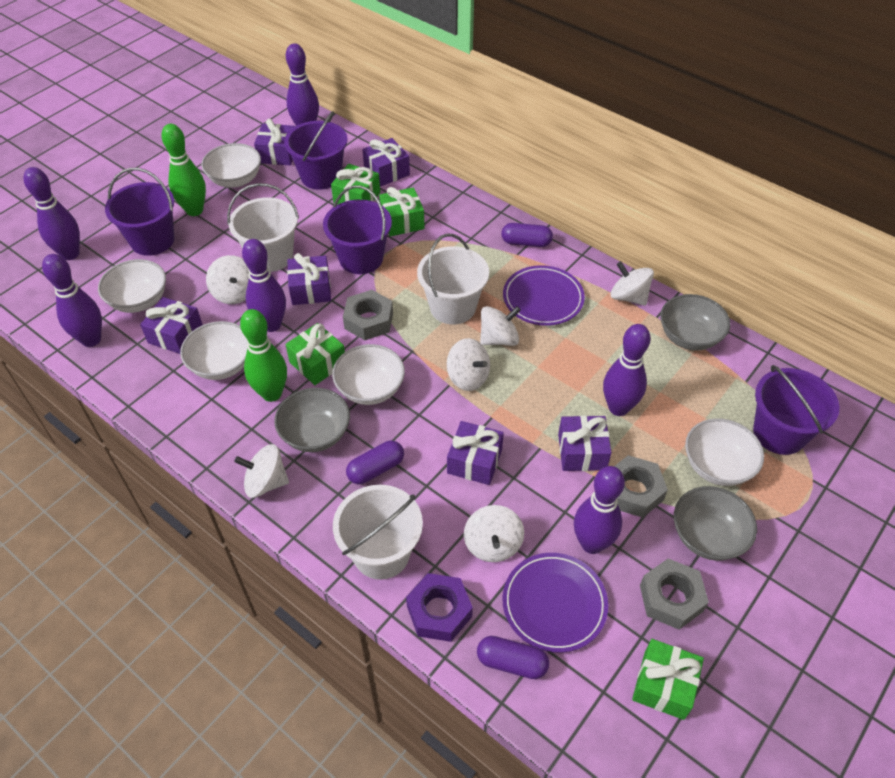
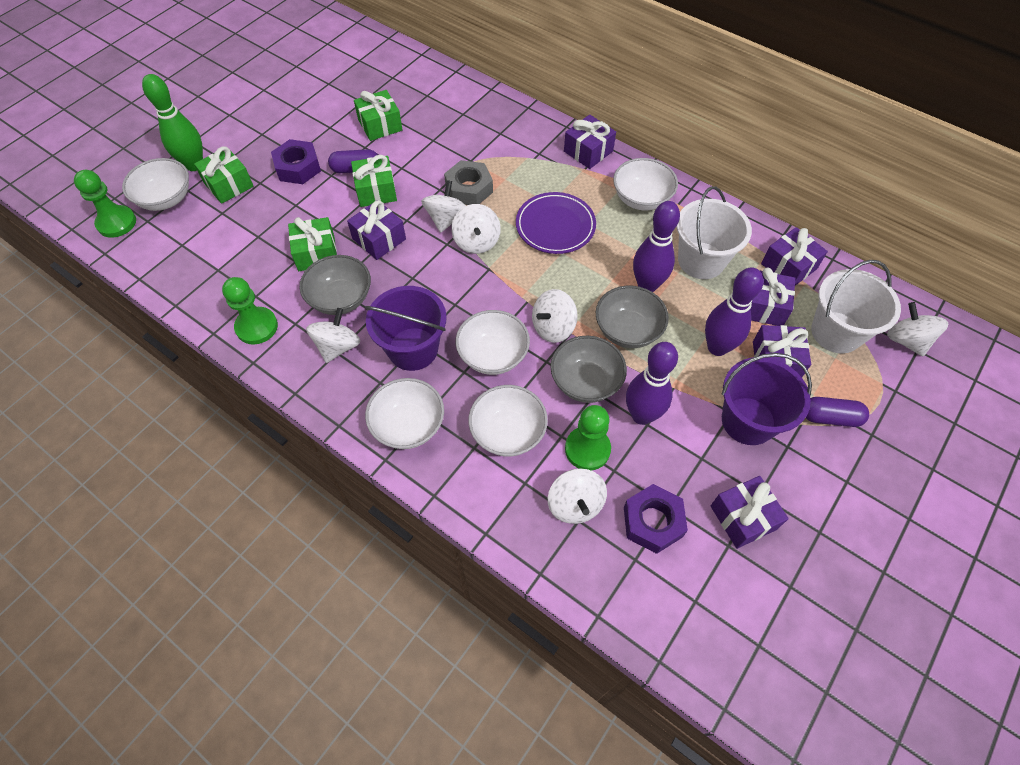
green bowling pin: 2 -> 1
green pawn: 0 -> 3
grey nut: 3 -> 1
purple bowling pin: 6 -> 3
purple bucket: 4 -> 2
purple capsule: 3 -> 2
purple nut: 1 -> 2
purple plate: 2 -> 1
white bucket: 3 -> 2

